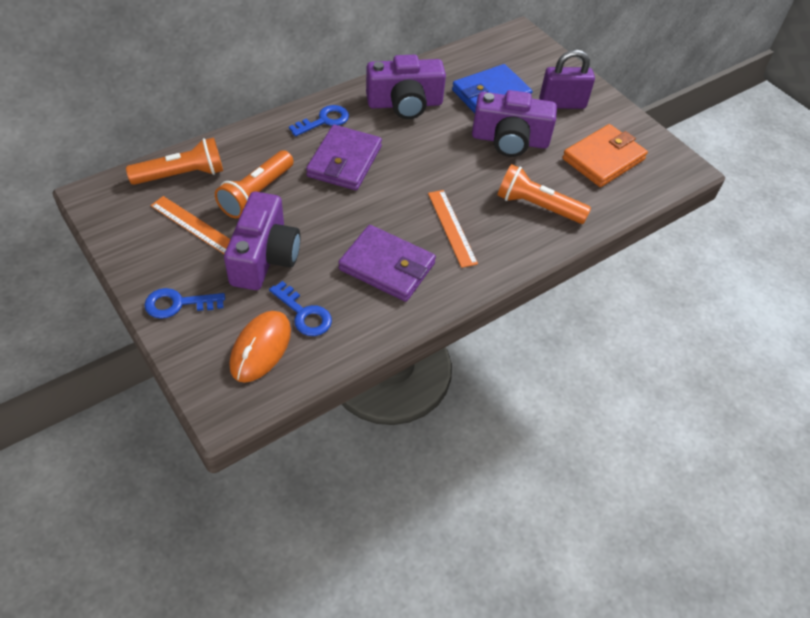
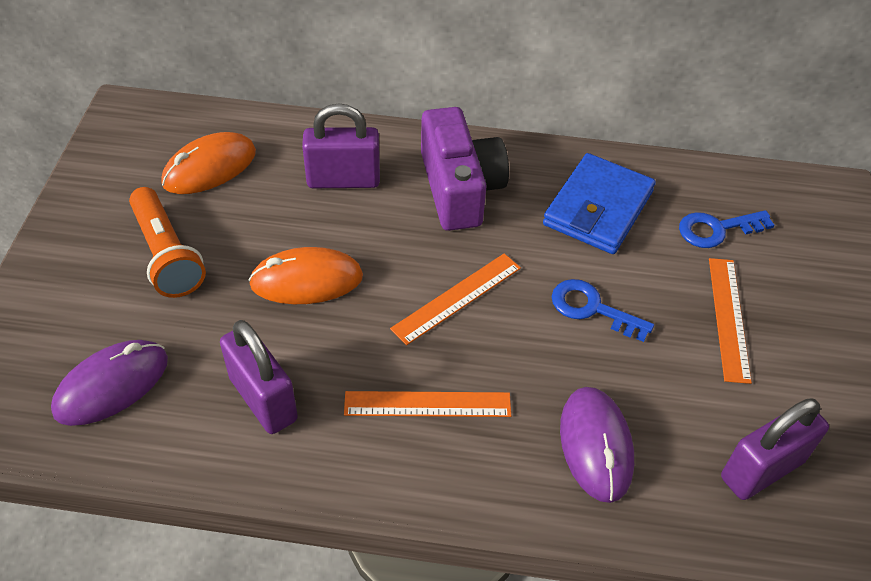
blue key: 3 -> 2
orange flashlight: 3 -> 1
orange mouse: 1 -> 2
orange ruler: 2 -> 3
orange wallet: 1 -> 0
purple camera: 3 -> 1
purple mouse: 0 -> 2
purple padlock: 1 -> 3
purple wallet: 2 -> 0

